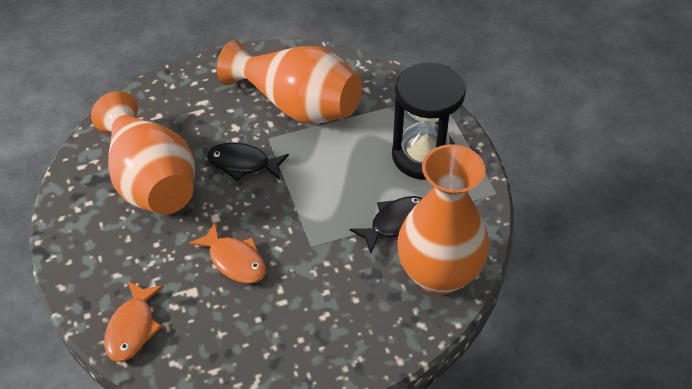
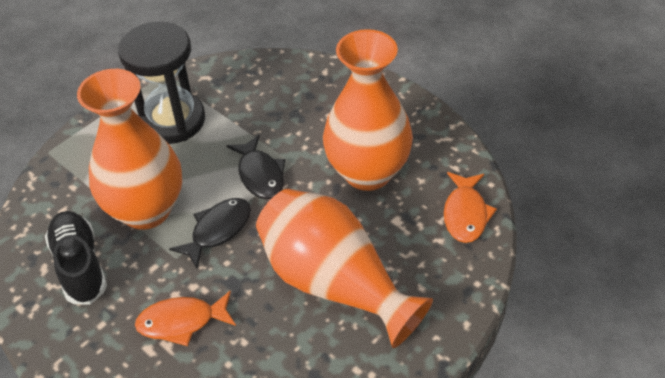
black shoe: 0 -> 1

